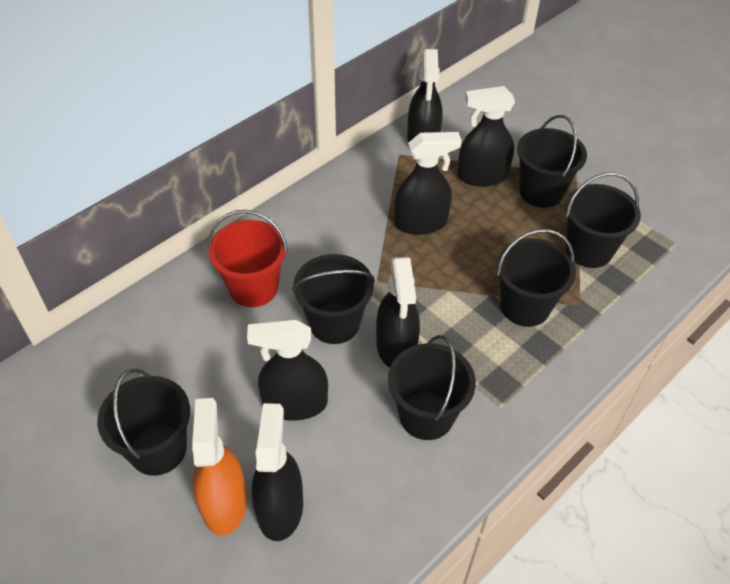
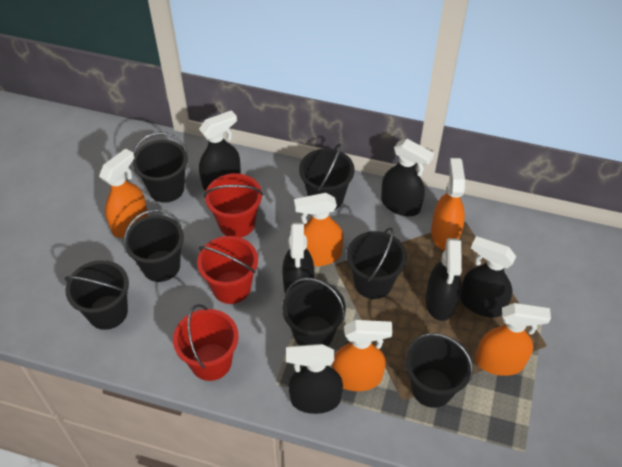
black bucket: 6 -> 7
orange spray bottle: 1 -> 5
red bucket: 1 -> 3

